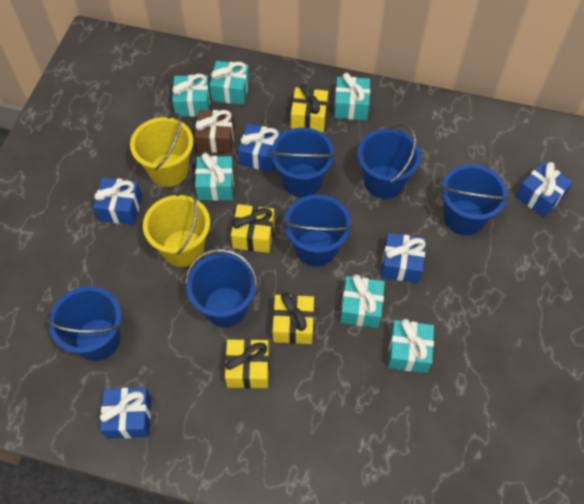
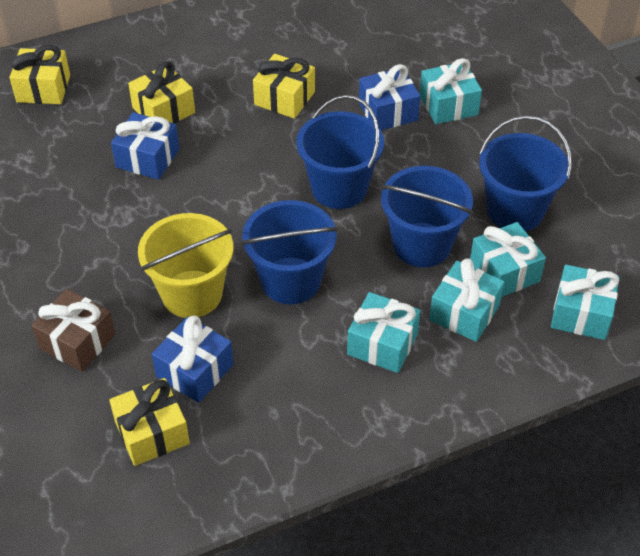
blue bucket: 6 -> 4
blue gift: 5 -> 3
turquoise gift: 6 -> 5
yellow bucket: 2 -> 1

